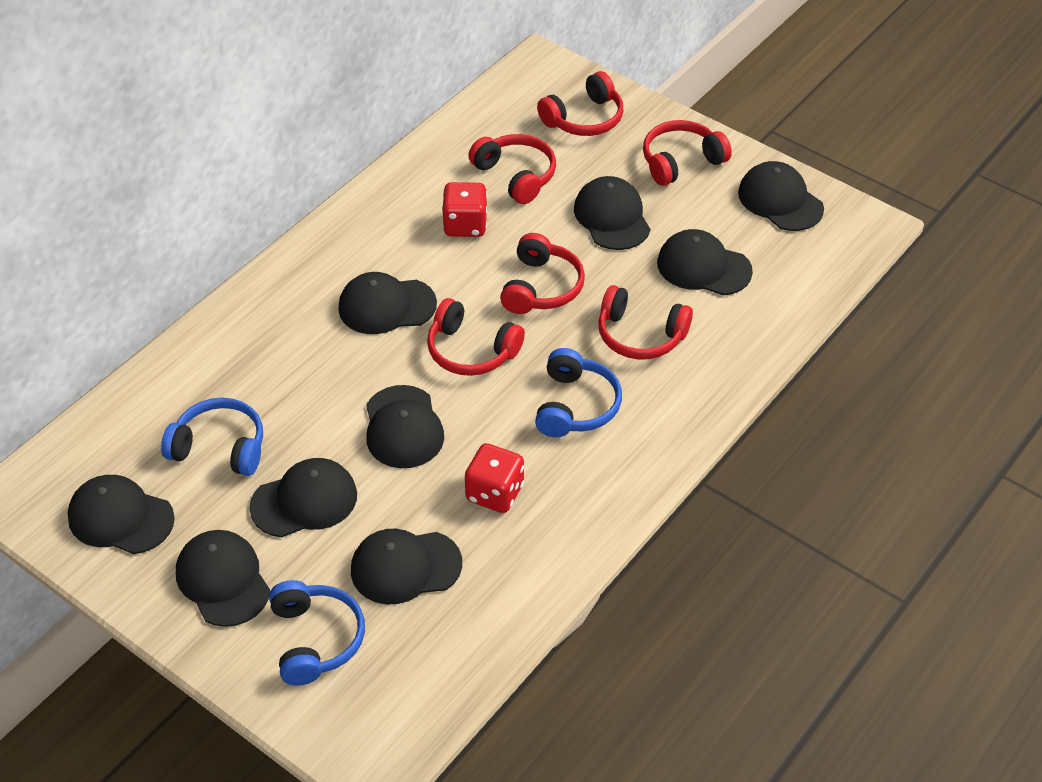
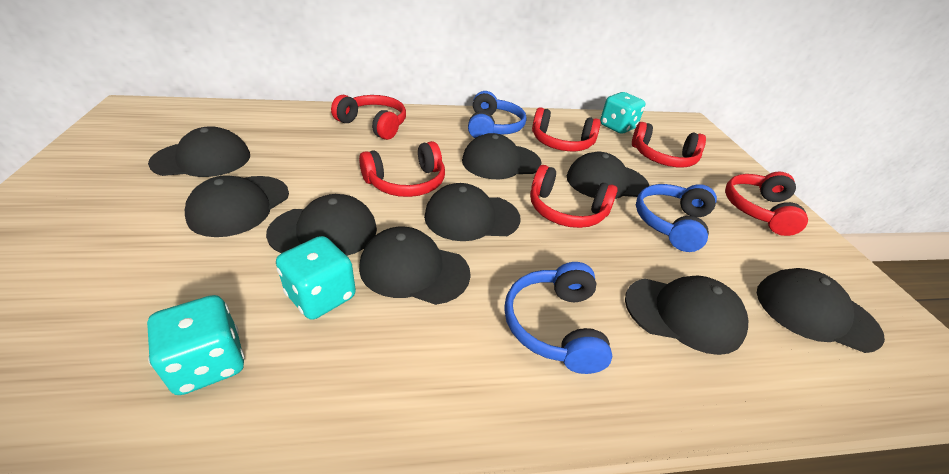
red dice: 2 -> 0
turquoise dice: 0 -> 3

